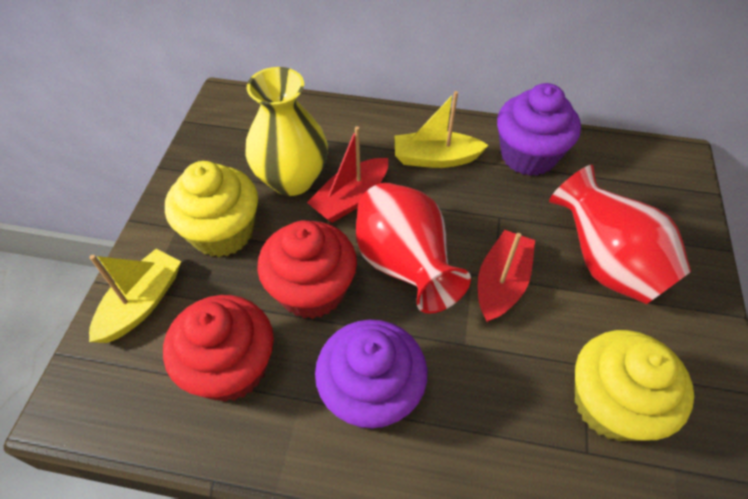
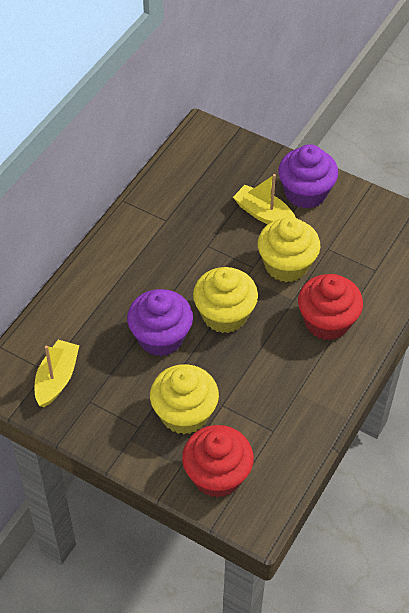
red boat: 2 -> 0
red vase: 2 -> 0
yellow cupcake: 2 -> 3
yellow vase: 1 -> 0

